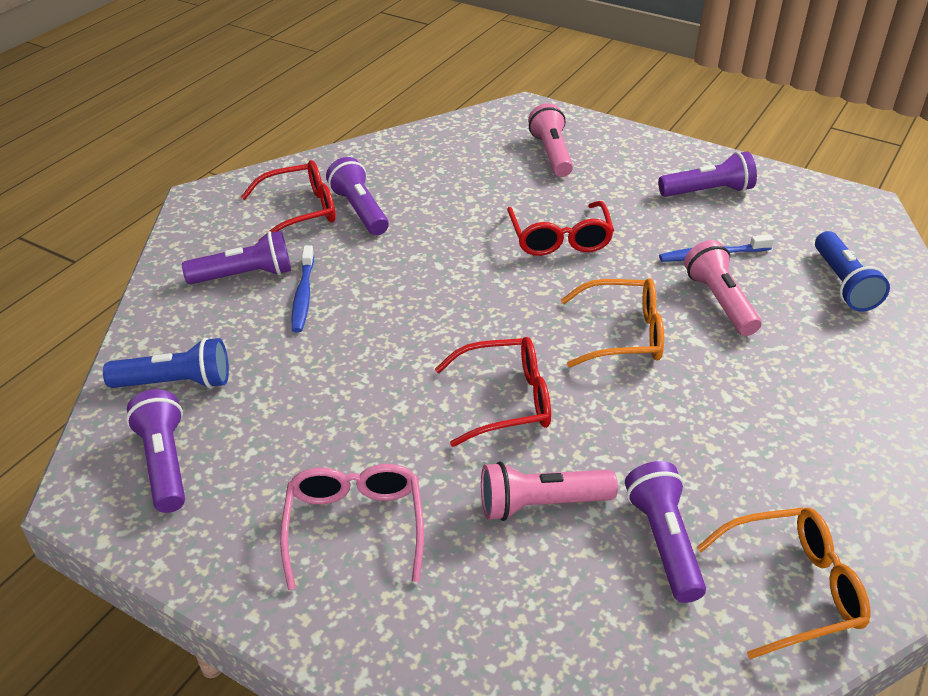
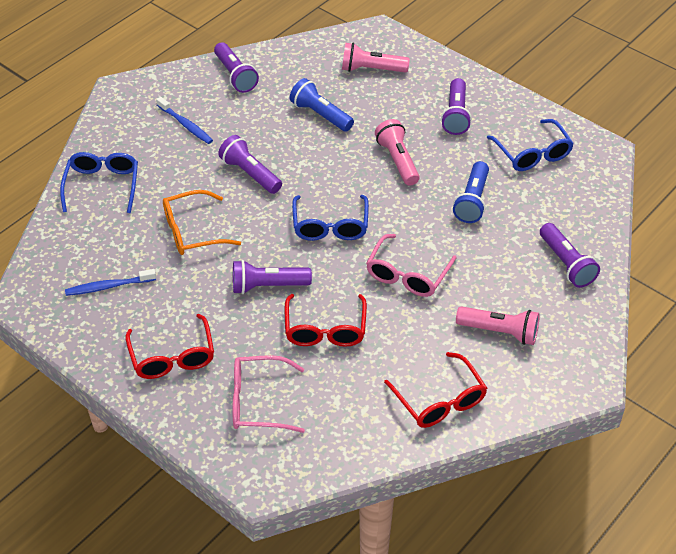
blue glasses: 0 -> 3
orange glasses: 2 -> 1
pink glasses: 1 -> 2

